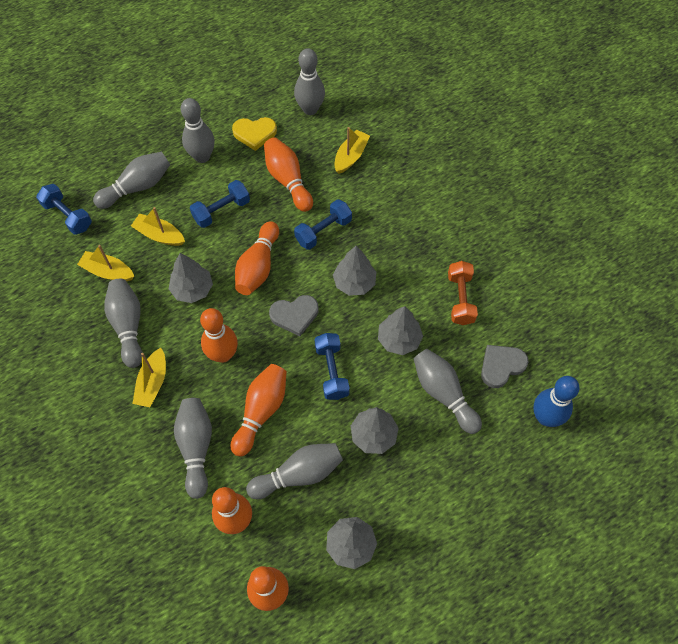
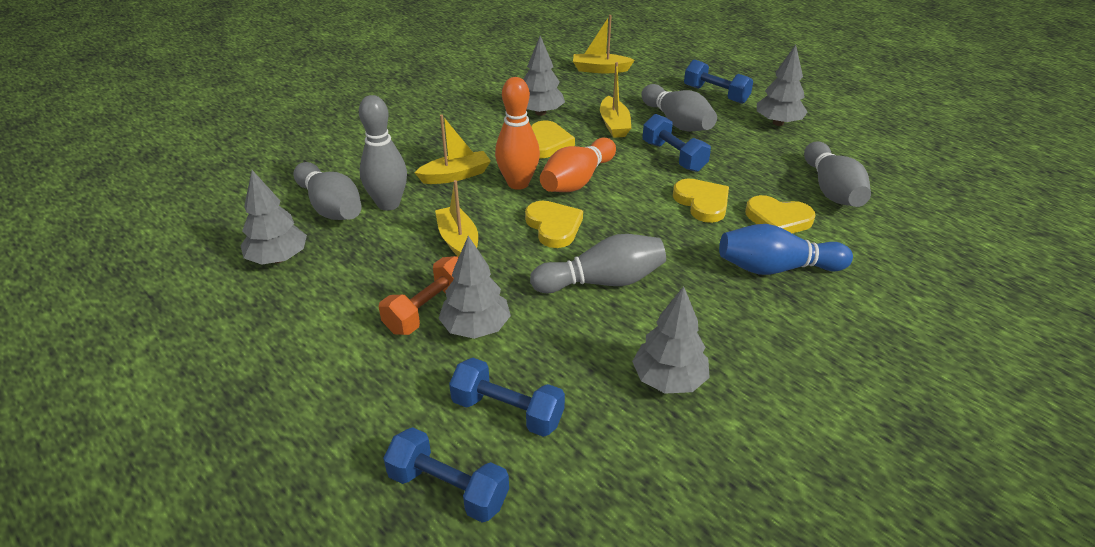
grey bowling pin: 7 -> 5
grey heart: 2 -> 0
orange bowling pin: 6 -> 2
yellow heart: 1 -> 4

